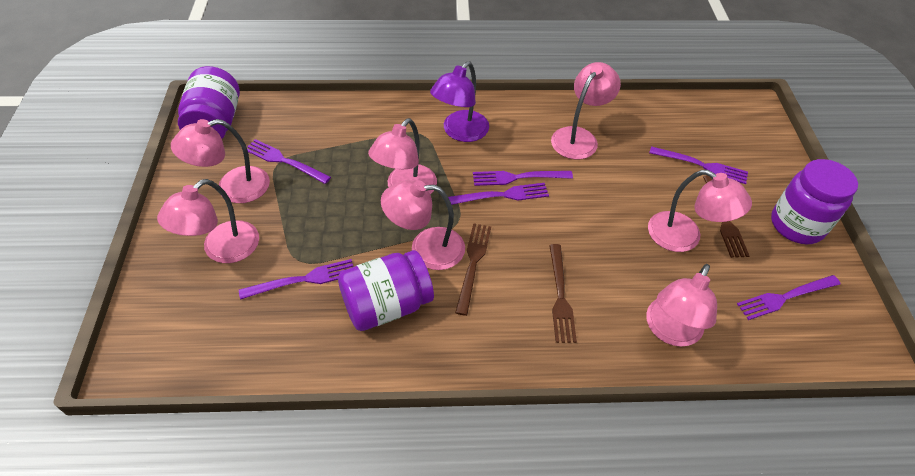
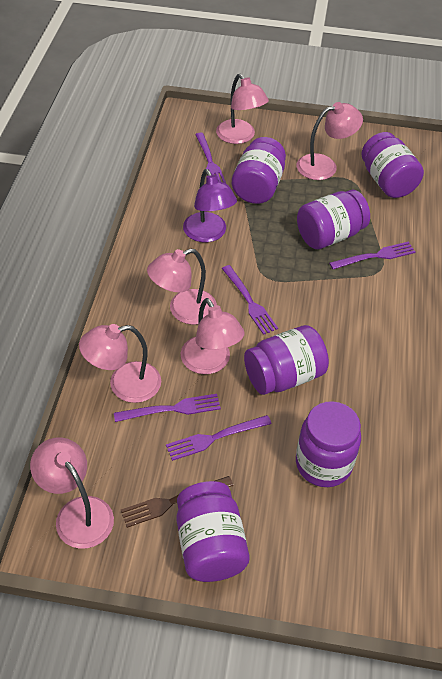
brown fork: 3 -> 1
pink lamp: 7 -> 6
purple fork: 6 -> 5
purple jar: 3 -> 6

